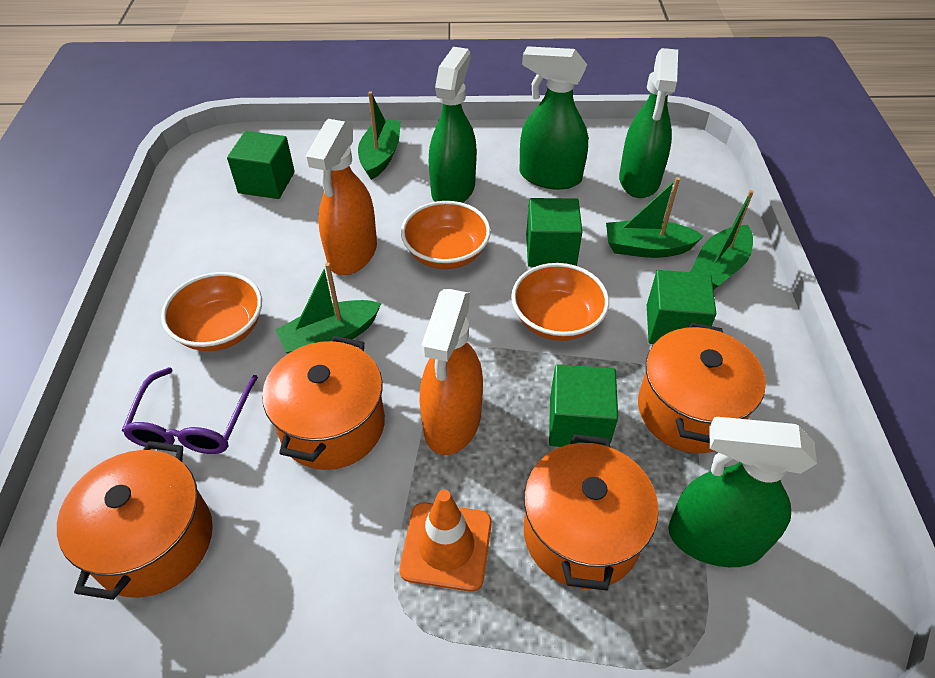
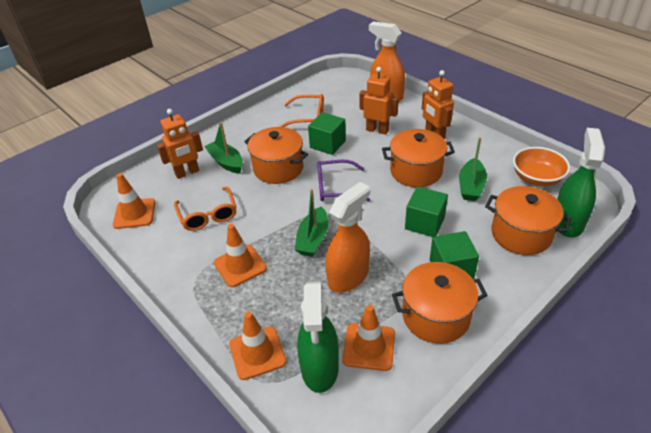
green boat: 4 -> 3
green cube: 4 -> 3
green spray bottle: 4 -> 2
orange bowl: 3 -> 1
orange glasses: 0 -> 2
orange robot: 0 -> 3
orange traffic cone: 1 -> 4

